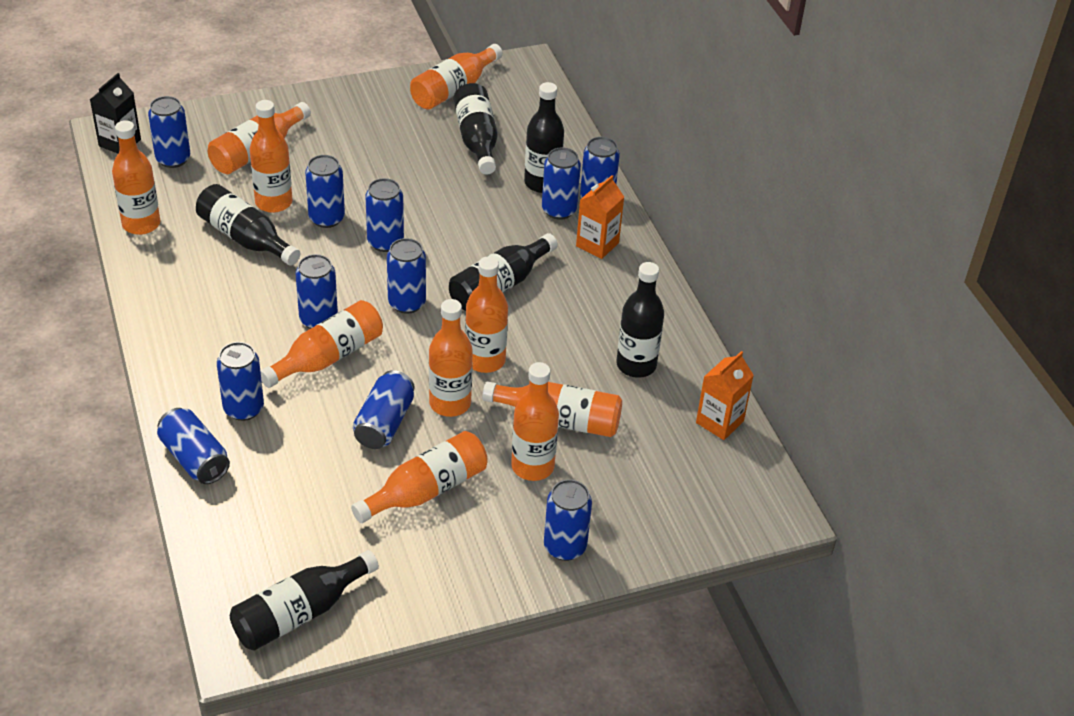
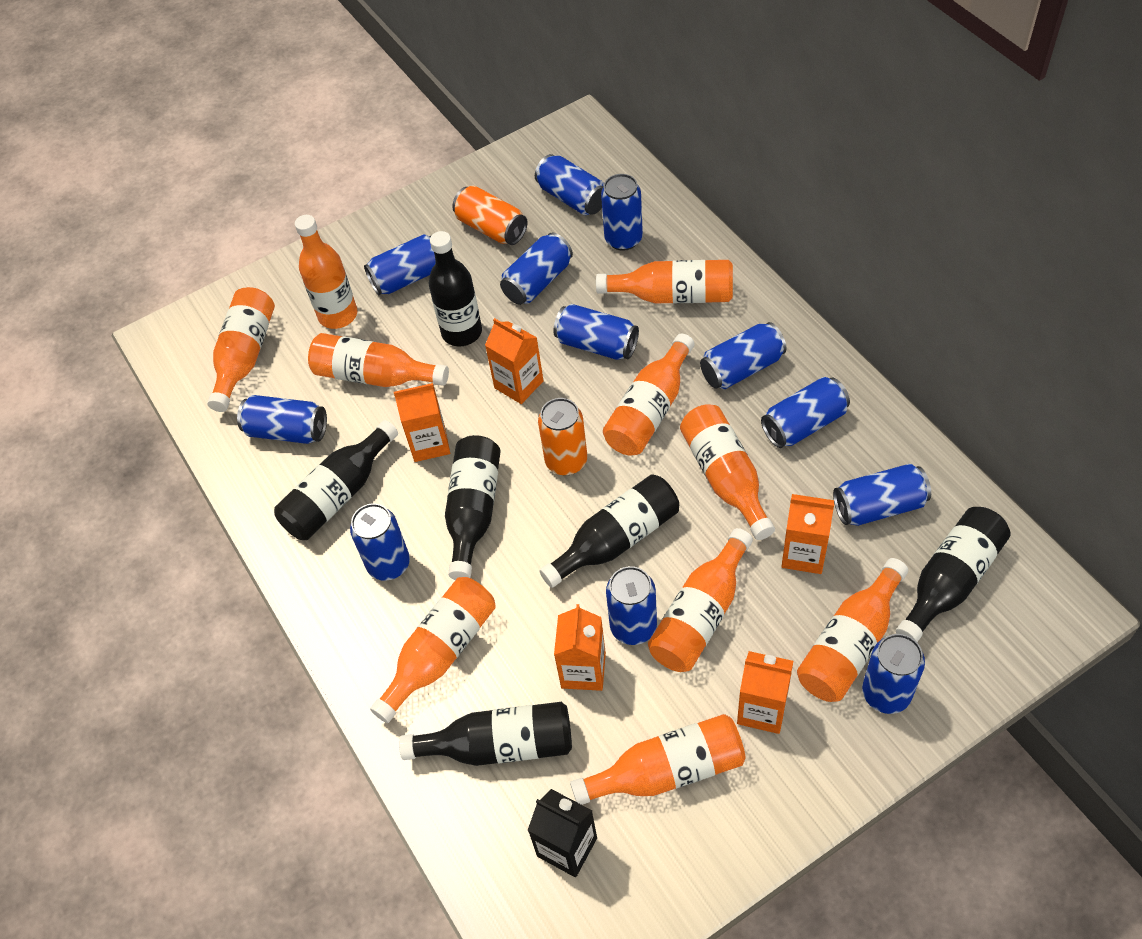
blue can: 11 -> 12
orange can: 0 -> 2
orange carton: 2 -> 5

